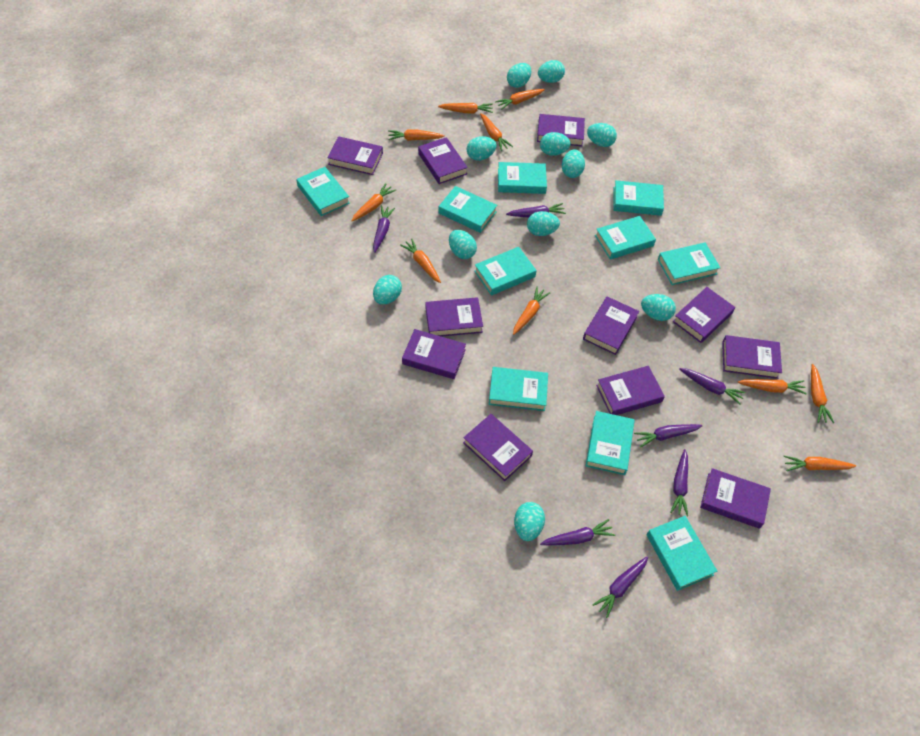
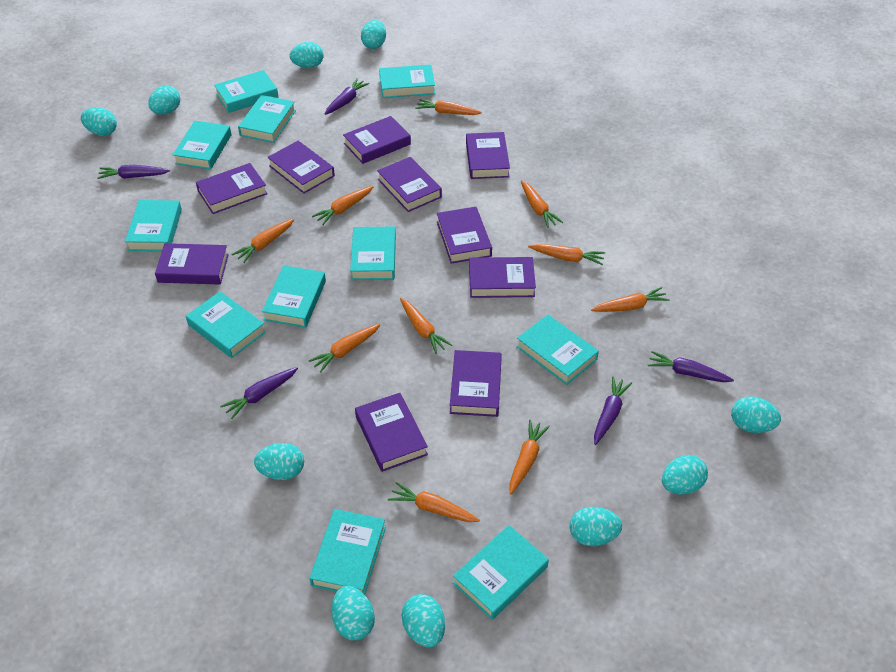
purple book: 11 -> 10
purple carrot: 7 -> 5
turquoise book: 10 -> 11
turquoise egg: 11 -> 10

